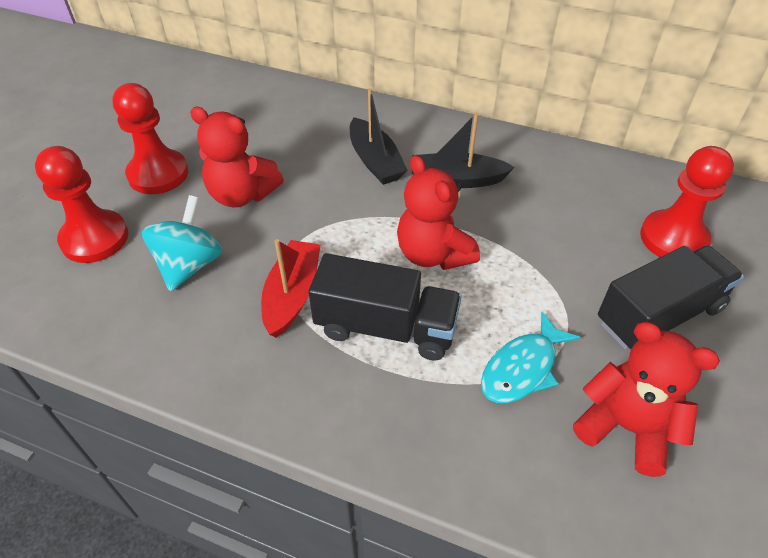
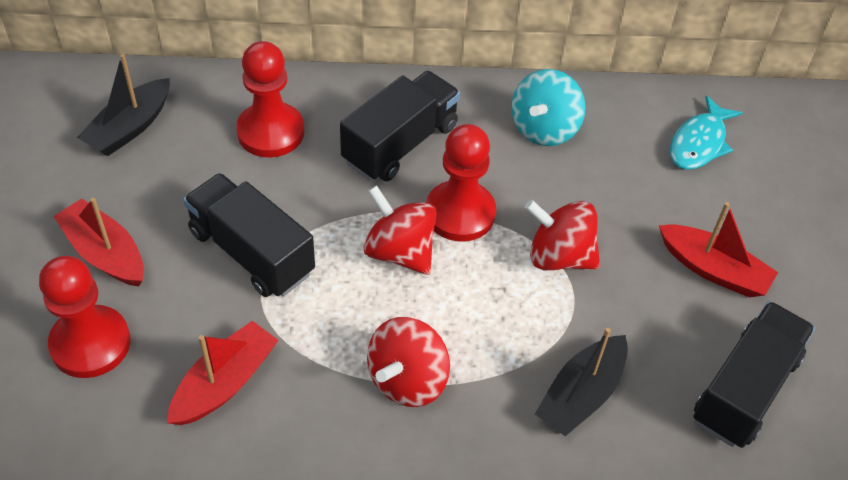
black truck: 2 -> 3
red boat: 1 -> 3
red spinning top: 0 -> 3
red teddy bear: 3 -> 0

